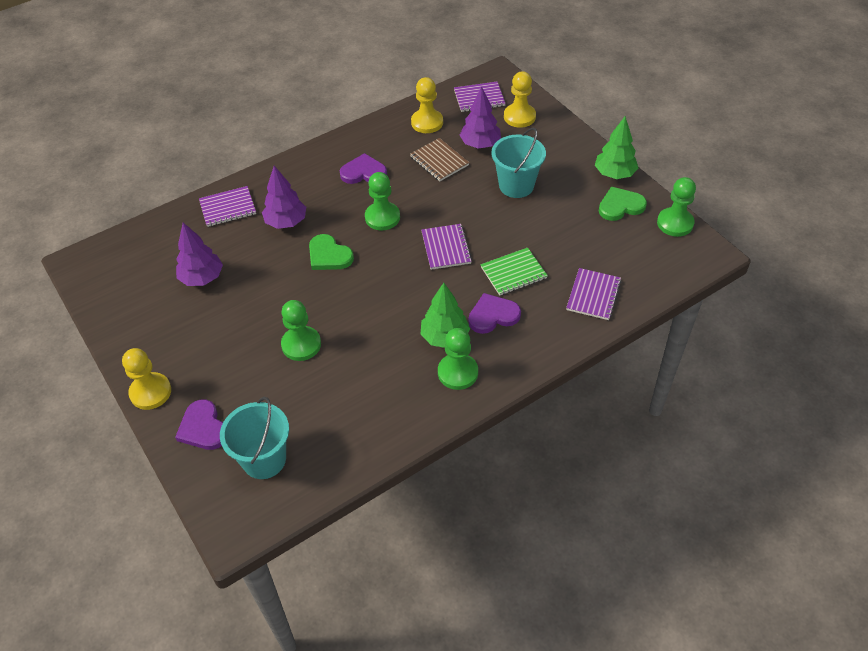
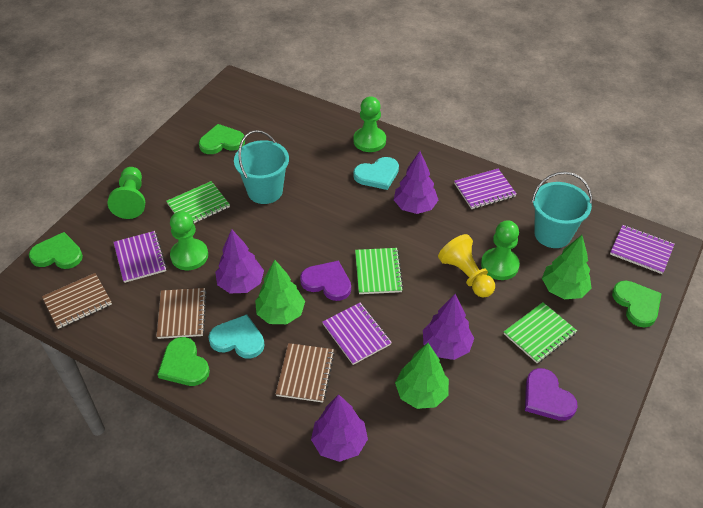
brown notebook: 1 -> 3
green heart: 2 -> 4
green notebook: 1 -> 3
green tree: 2 -> 3
purple heart: 3 -> 2
purple tree: 3 -> 4
turquoise heart: 0 -> 2
yellow pawn: 3 -> 1

